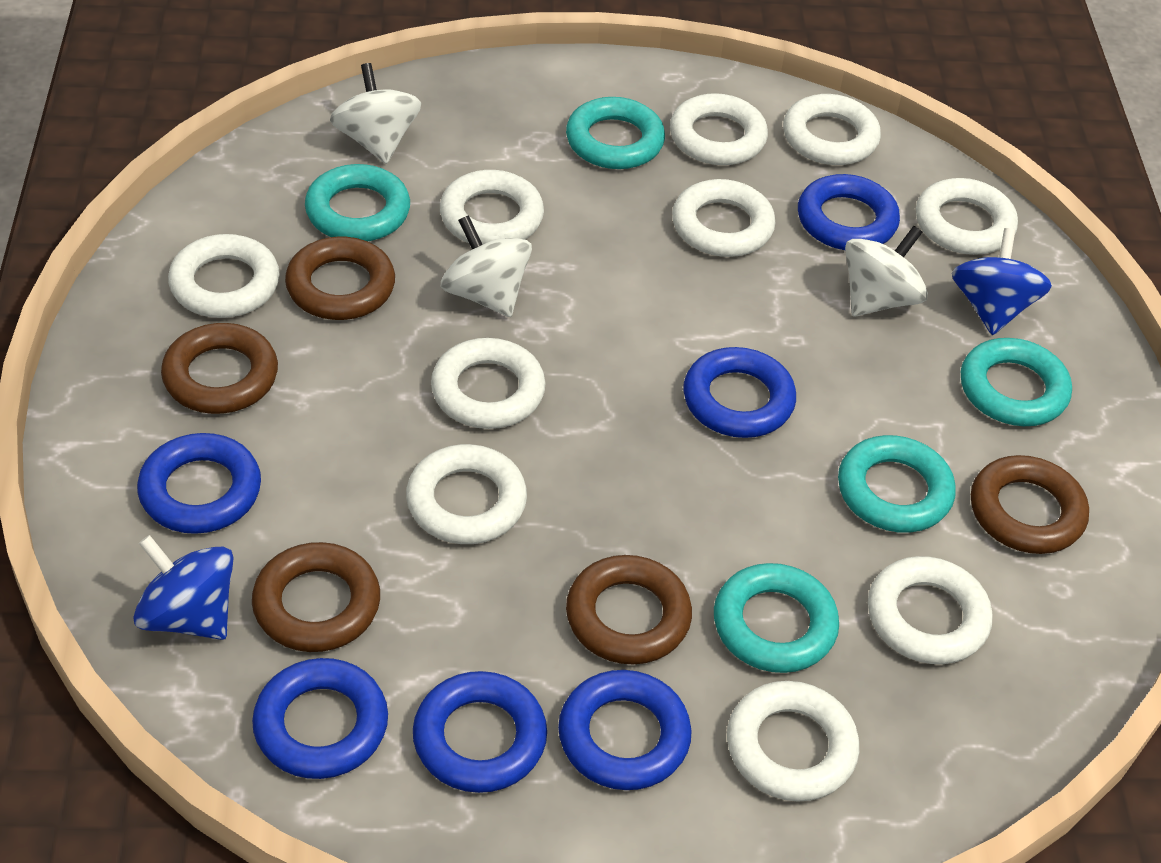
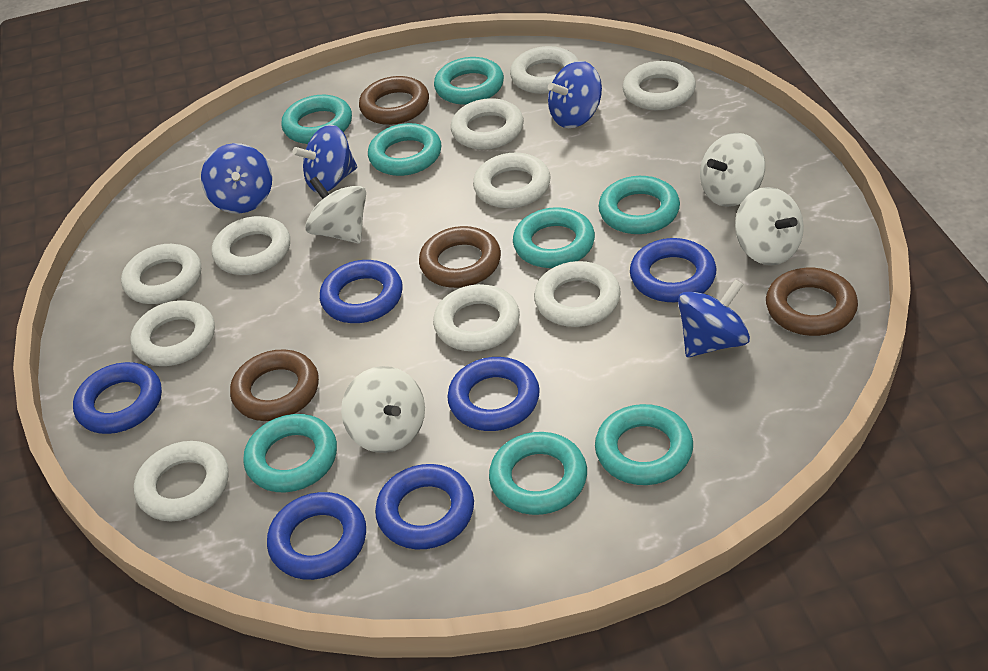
blue spinning top: 2 -> 4
brown ring: 5 -> 4
turquoise ring: 5 -> 8
white spinning top: 3 -> 4

